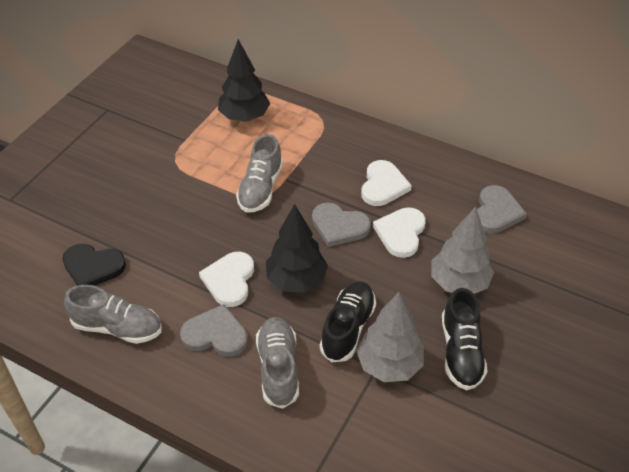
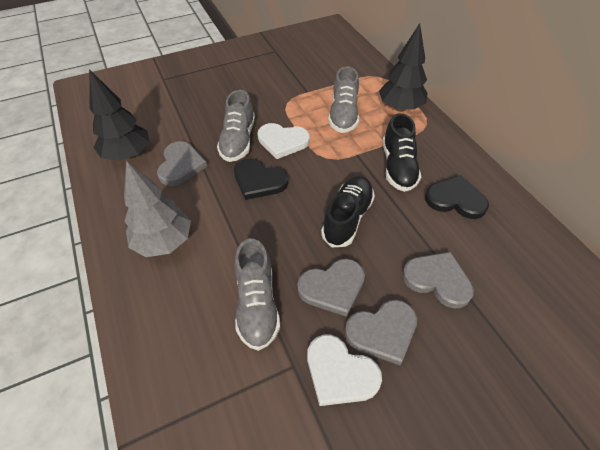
black heart: 1 -> 2
grey heart: 3 -> 4
grey tree: 2 -> 1
white heart: 3 -> 2

